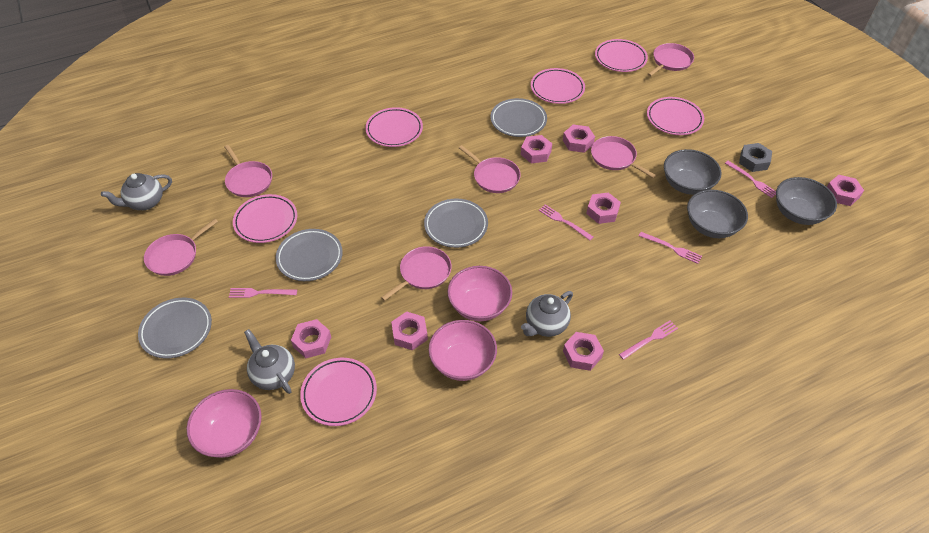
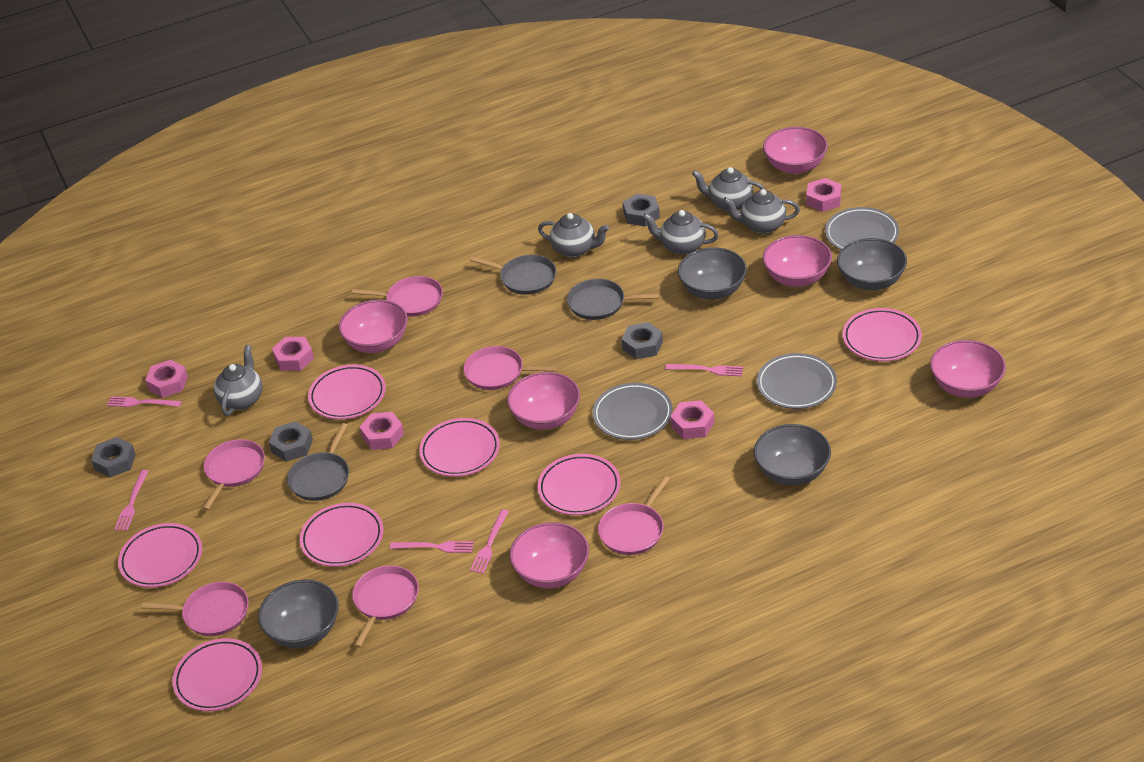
grey bowl: 3 -> 4
grey nut: 1 -> 4
grey pan: 0 -> 3
grey plate: 4 -> 3
grey teapot: 3 -> 5
pink bowl: 3 -> 6
pink nut: 7 -> 5
pink plate: 6 -> 7

